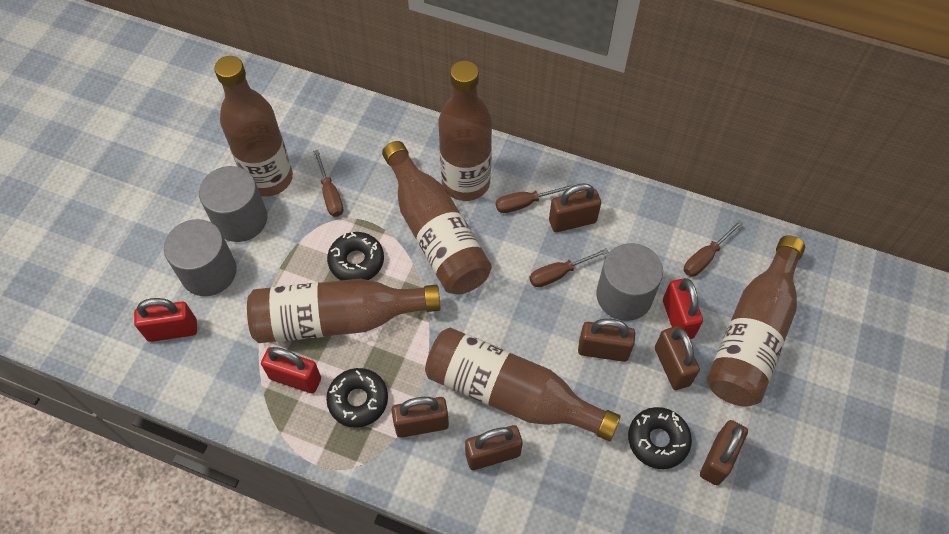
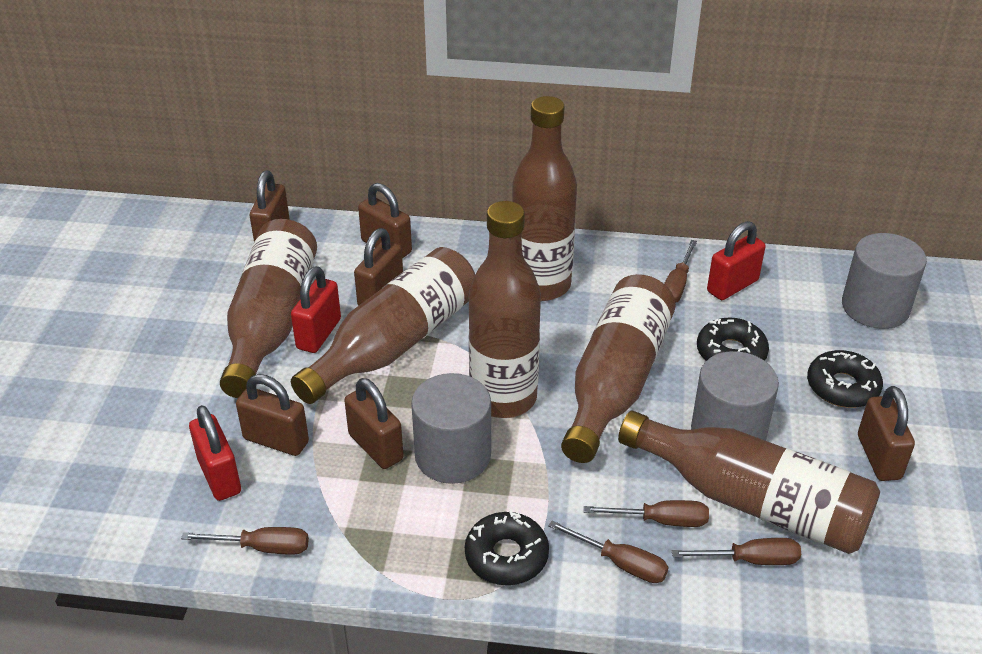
brown screwdriver: 4 -> 5

